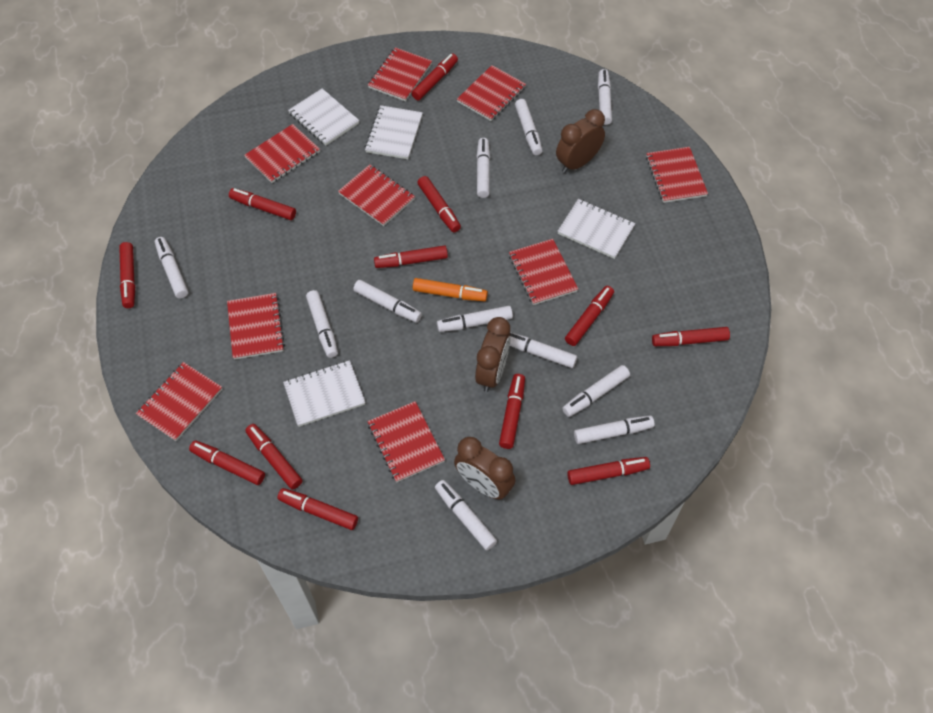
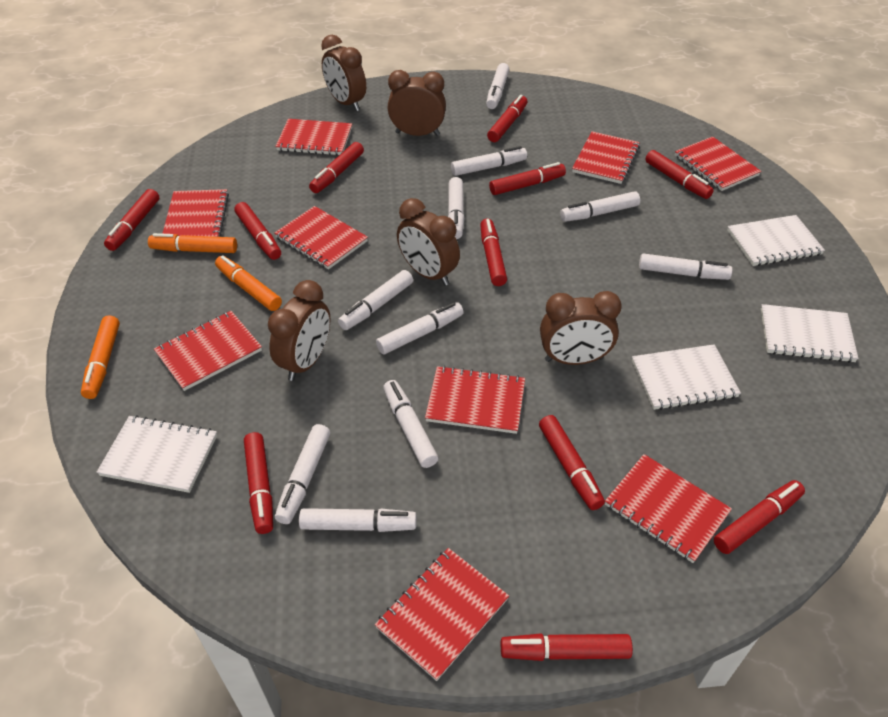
brown clock: 3 -> 5
orange marker: 1 -> 3
red marker: 12 -> 11
white marker: 11 -> 10

